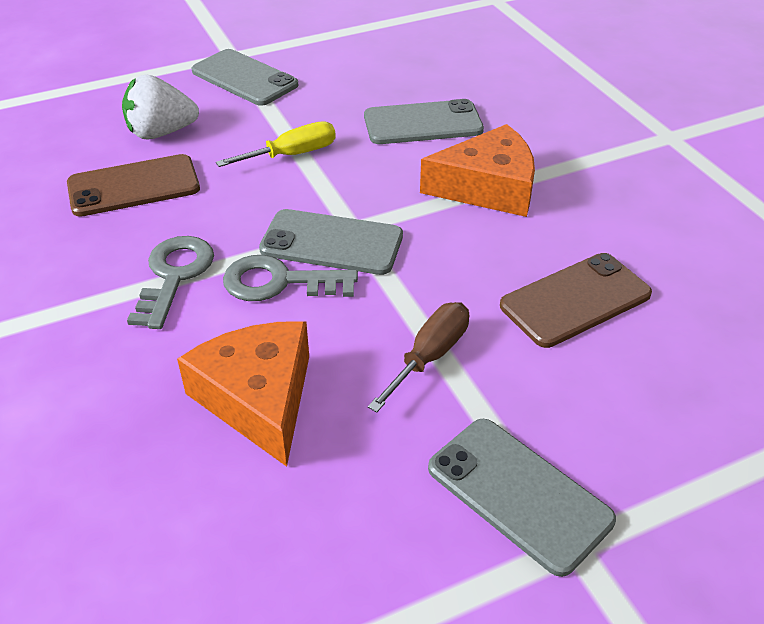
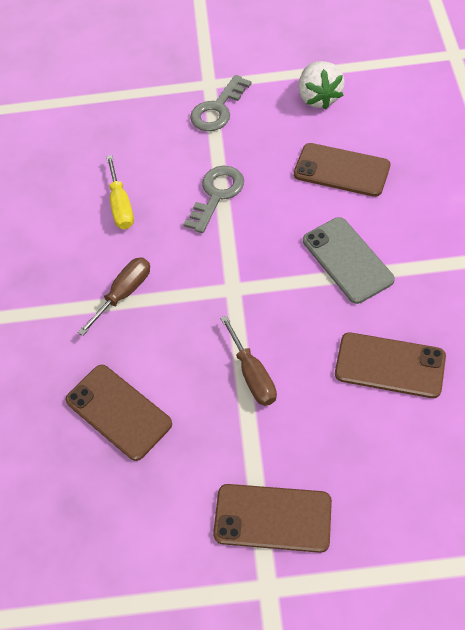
brown phone: 2 -> 4
brown screwdriver: 1 -> 2
grey phone: 4 -> 1
orange cheese: 2 -> 0

